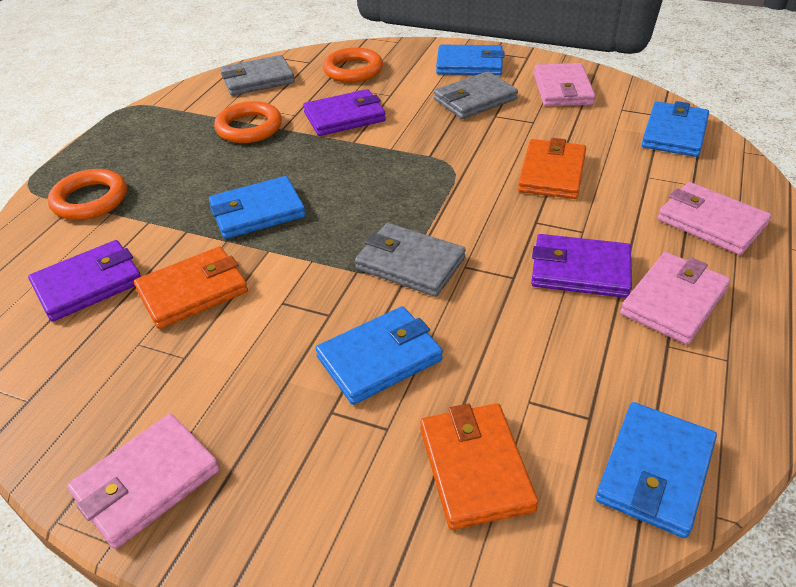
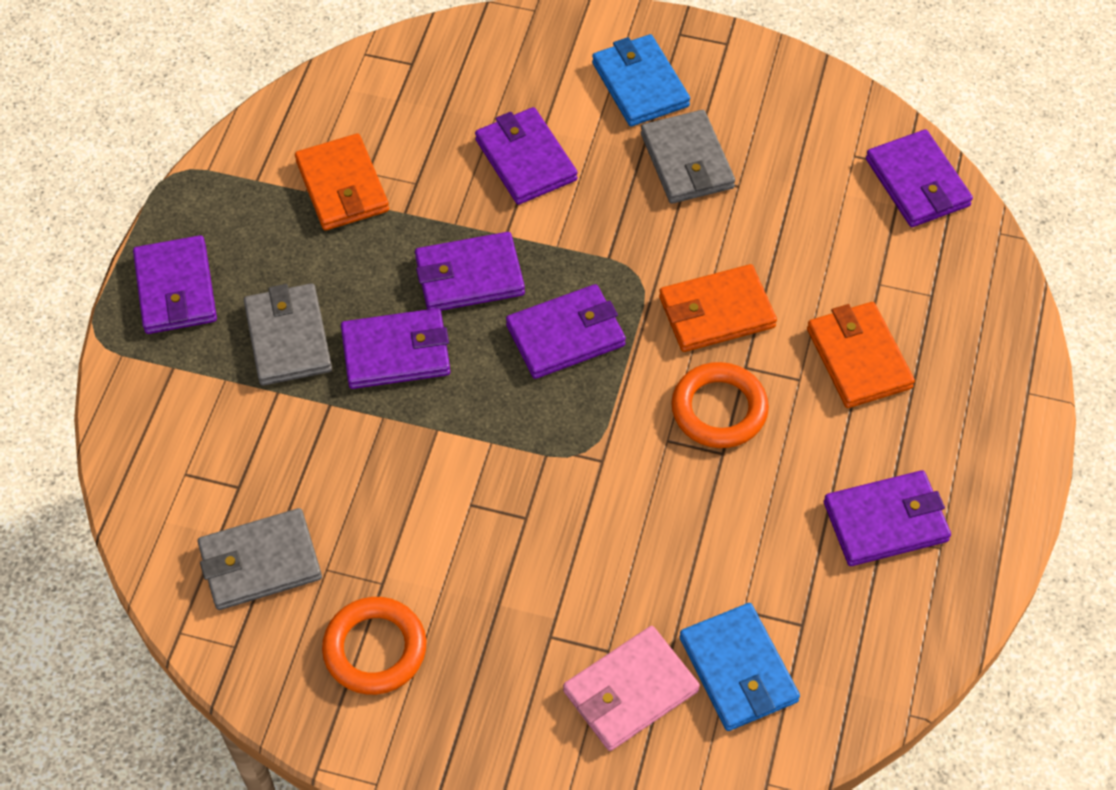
blue wallet: 5 -> 2
orange ring: 3 -> 2
pink wallet: 4 -> 1
purple wallet: 3 -> 7

